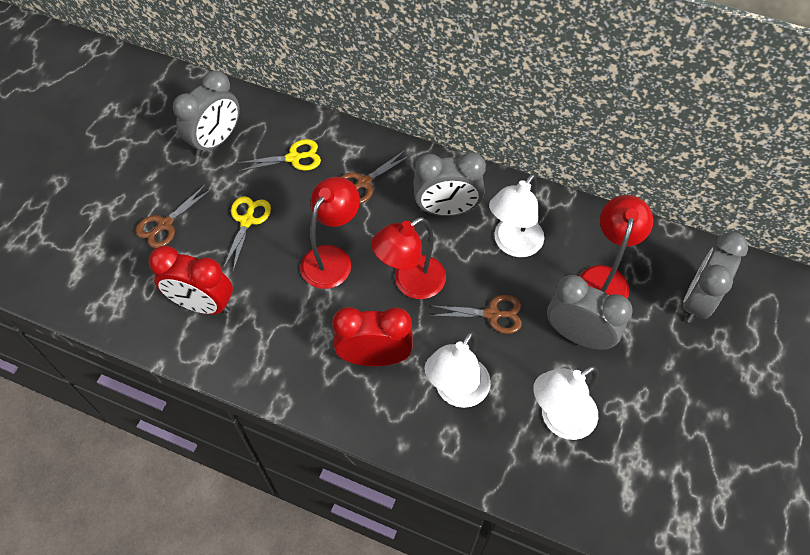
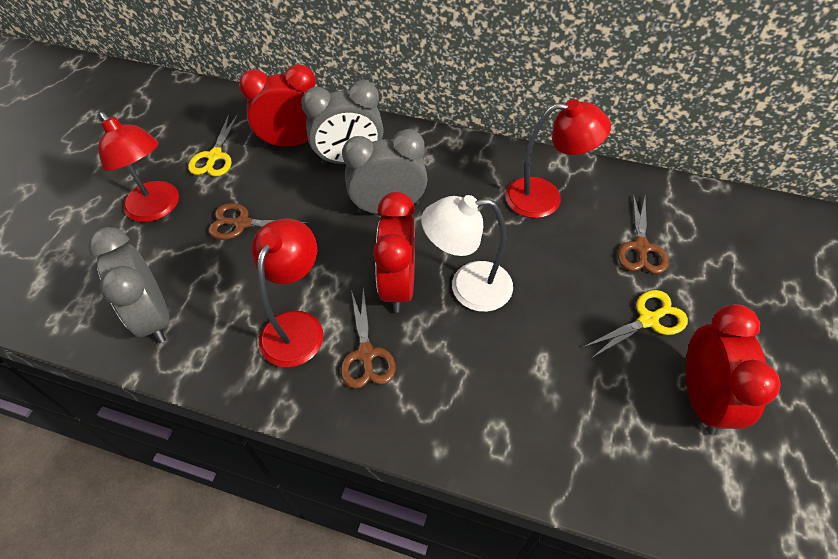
grey clock: 4 -> 3
red clock: 2 -> 3
white lamp: 3 -> 1

